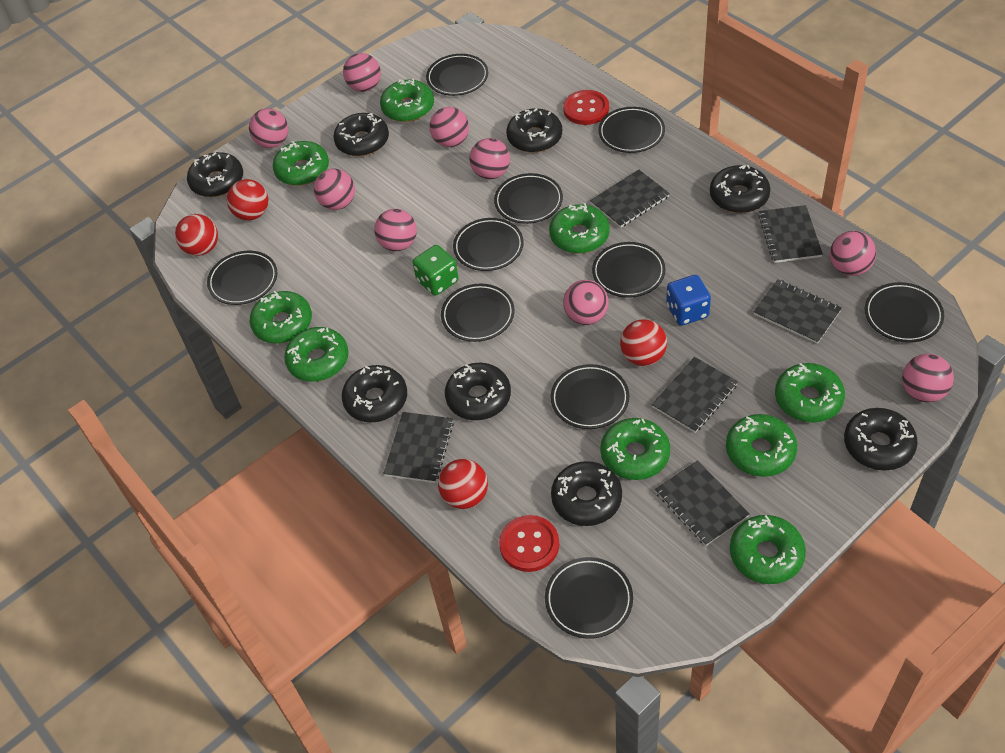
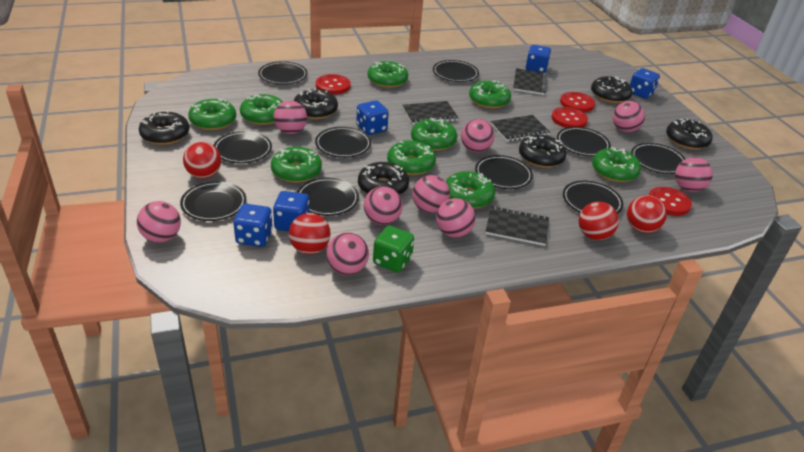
black donut: 8 -> 6
black notebook: 6 -> 4
blue dice: 1 -> 5
red button: 2 -> 4

